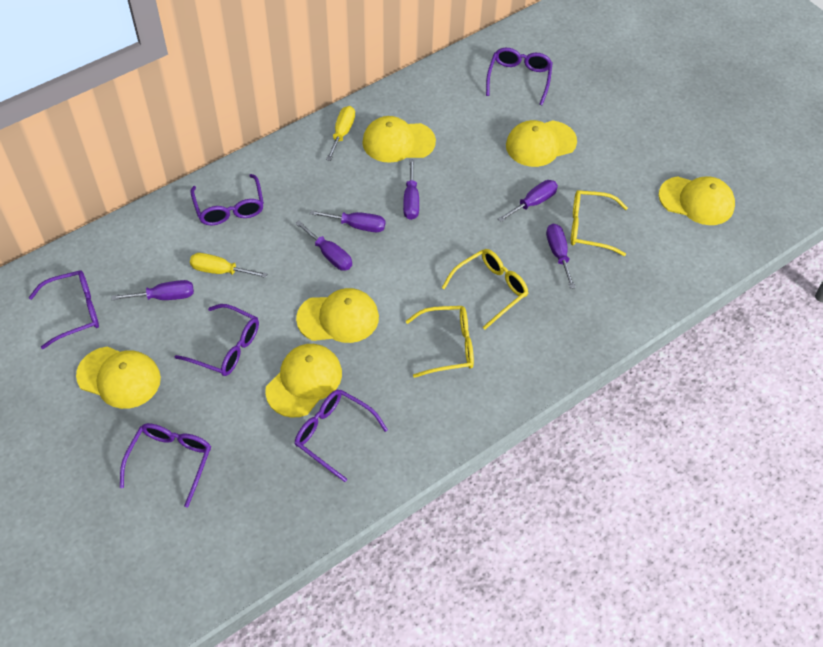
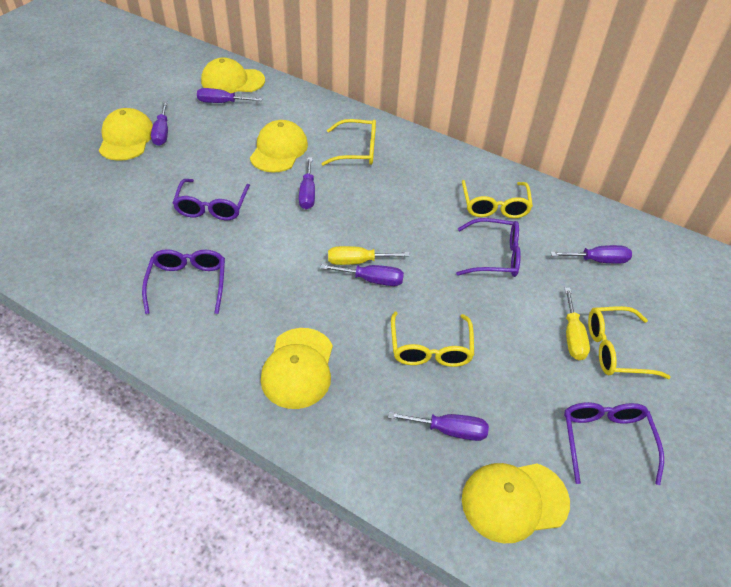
purple glasses: 6 -> 4
yellow cap: 6 -> 5
yellow glasses: 3 -> 4

